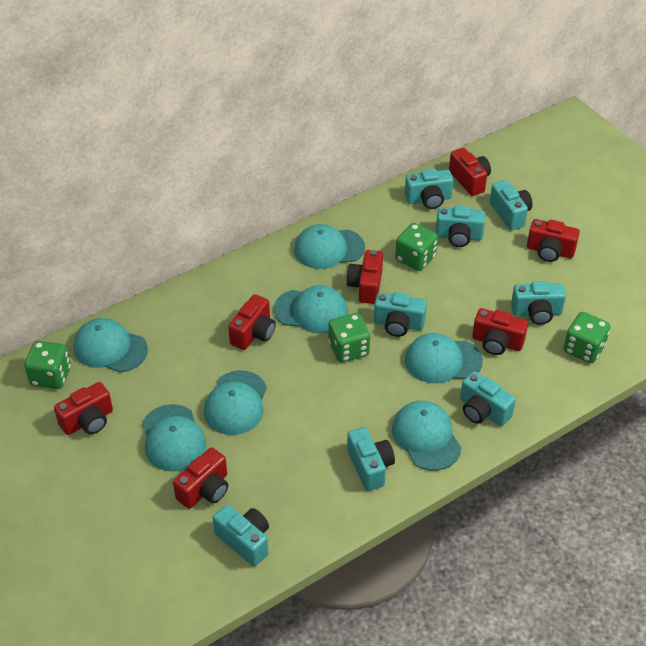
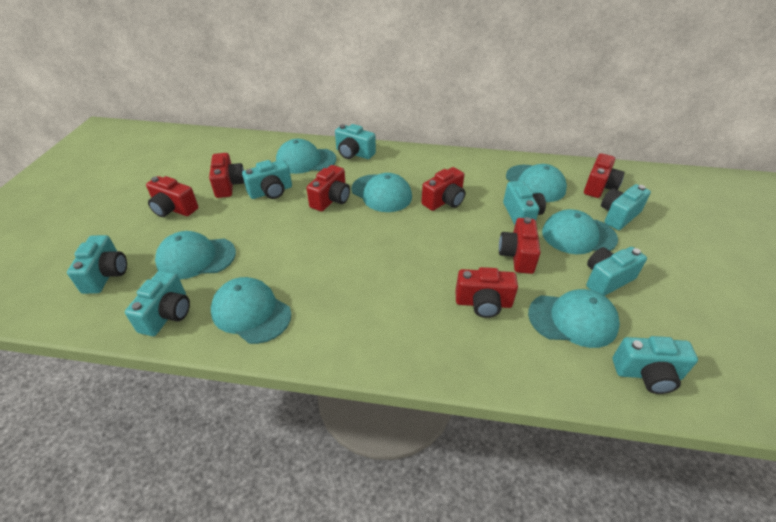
green dice: 4 -> 0

